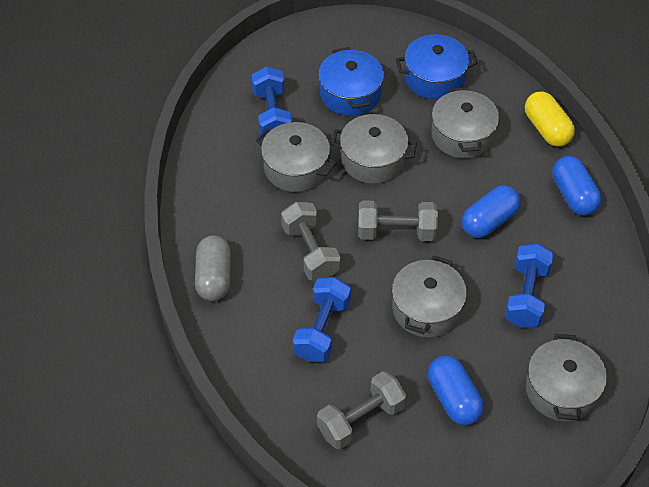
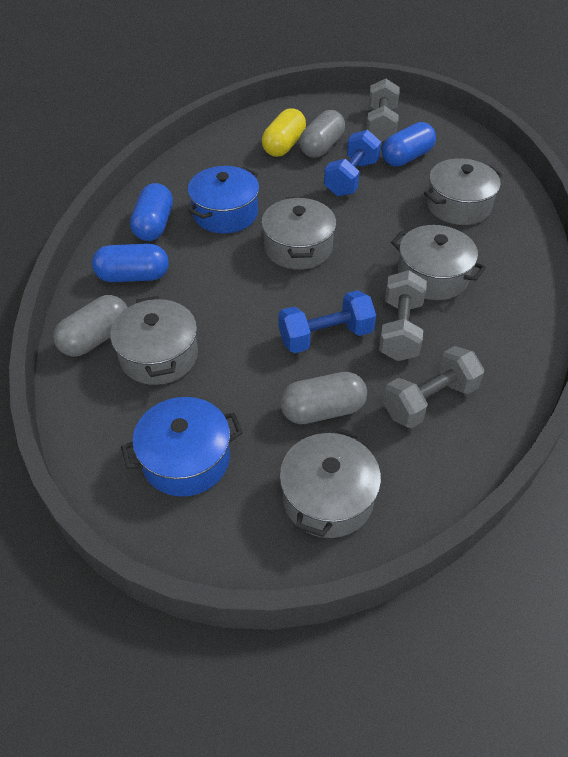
blue dumbbell: 3 -> 2
grey capsule: 1 -> 3

